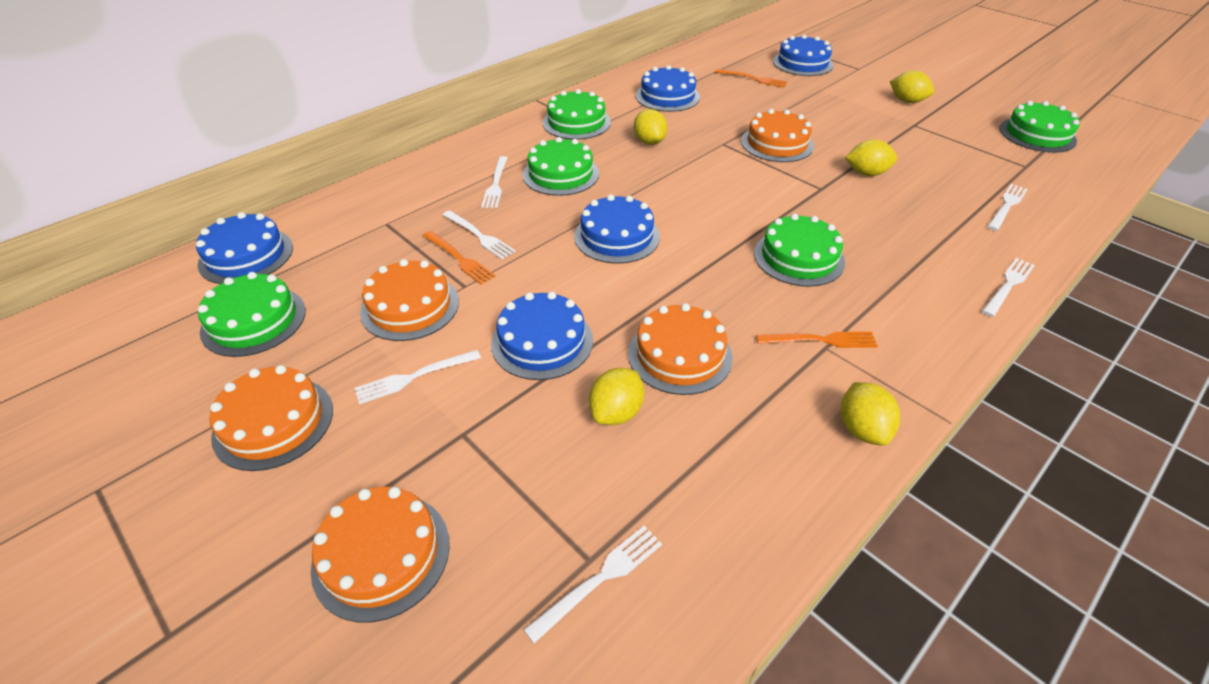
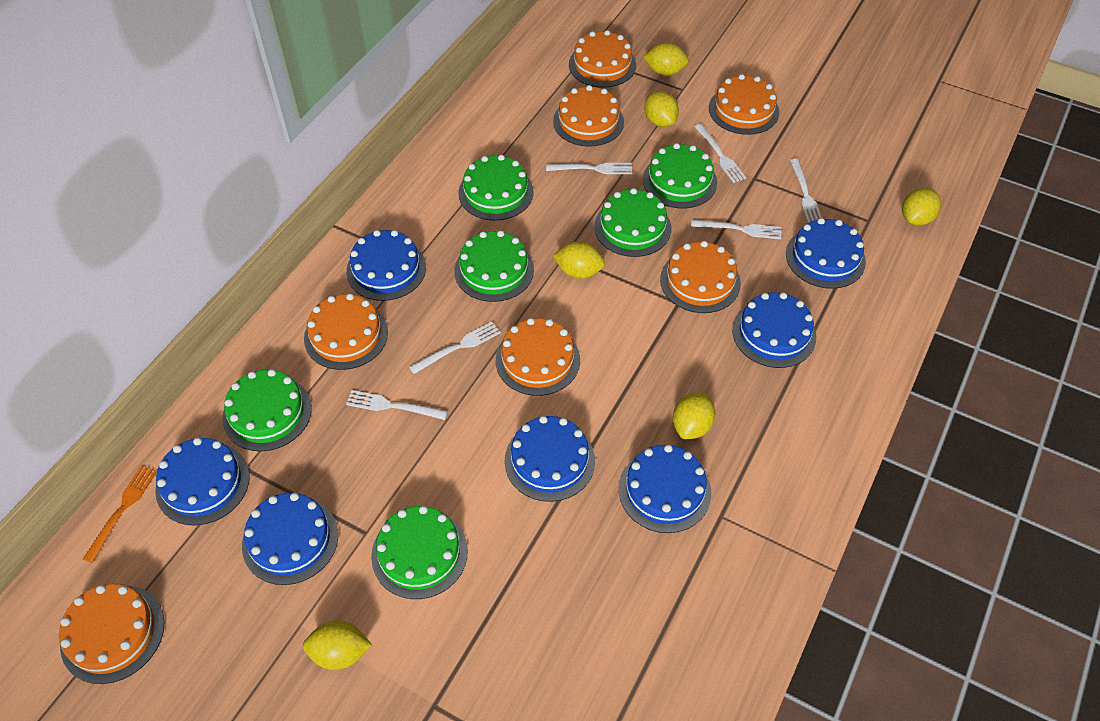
blue cake: 5 -> 7
green cake: 5 -> 6
orange cake: 5 -> 7
orange fork: 3 -> 1
yellow lemon: 5 -> 6

